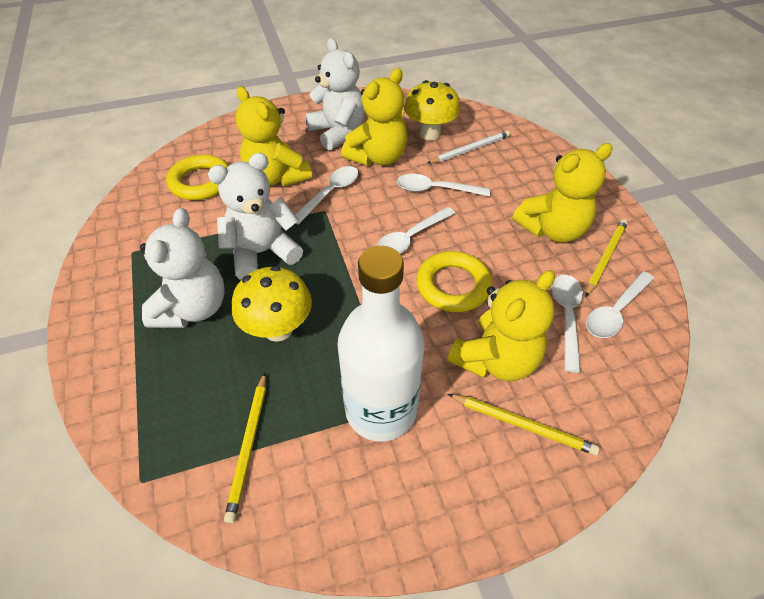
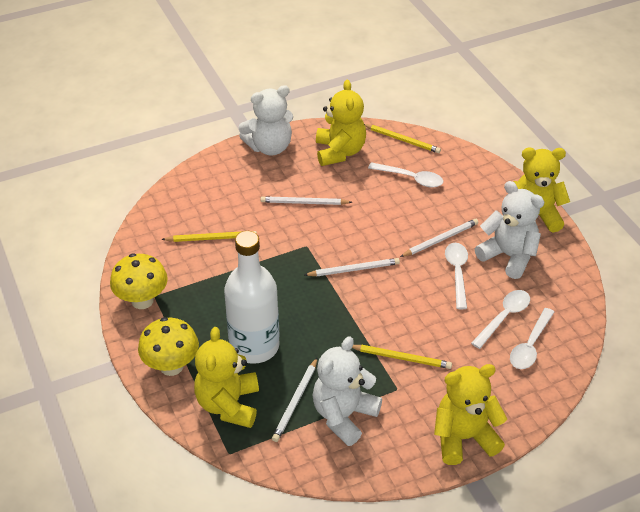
white pencil: 1 -> 4
white spoon: 5 -> 4
yellow ring: 2 -> 0

